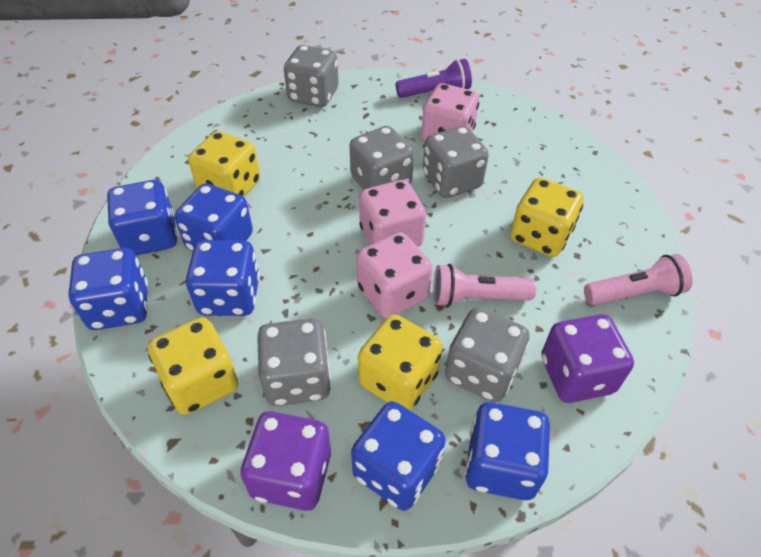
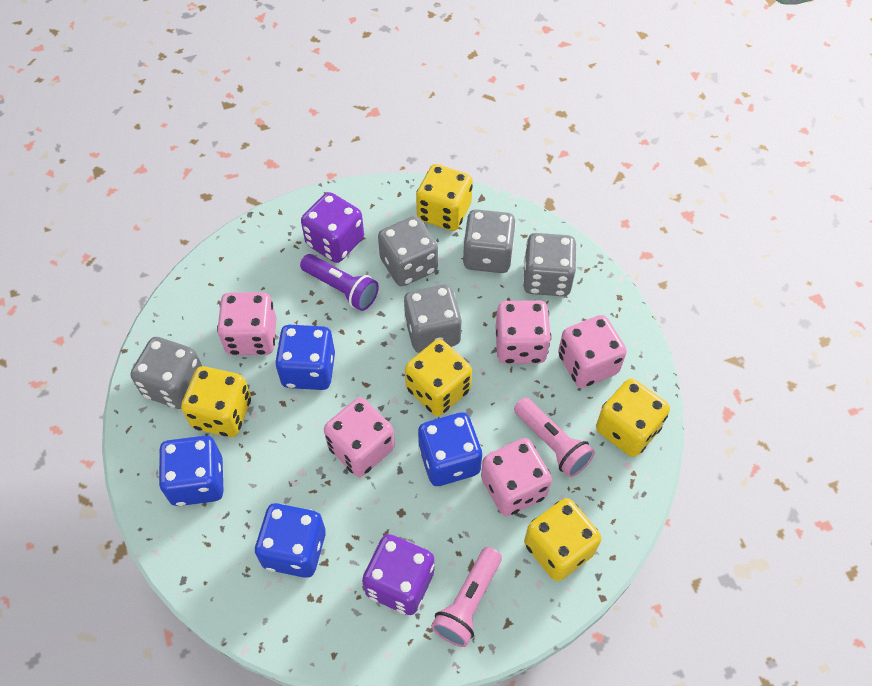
blue dice: 6 -> 4
pink dice: 3 -> 5
yellow dice: 4 -> 5

